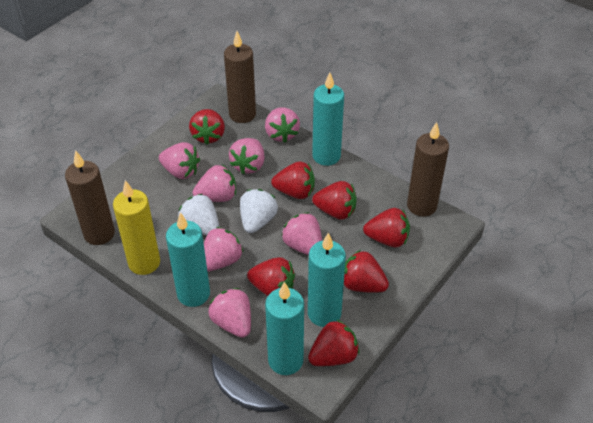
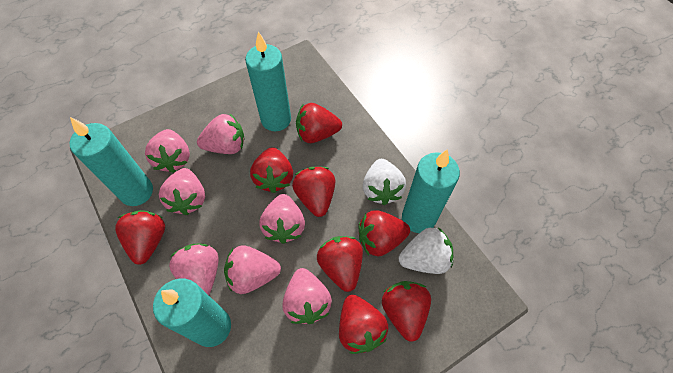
brown candle: 3 -> 0
red strawberry: 7 -> 8
yellow candle: 1 -> 0

